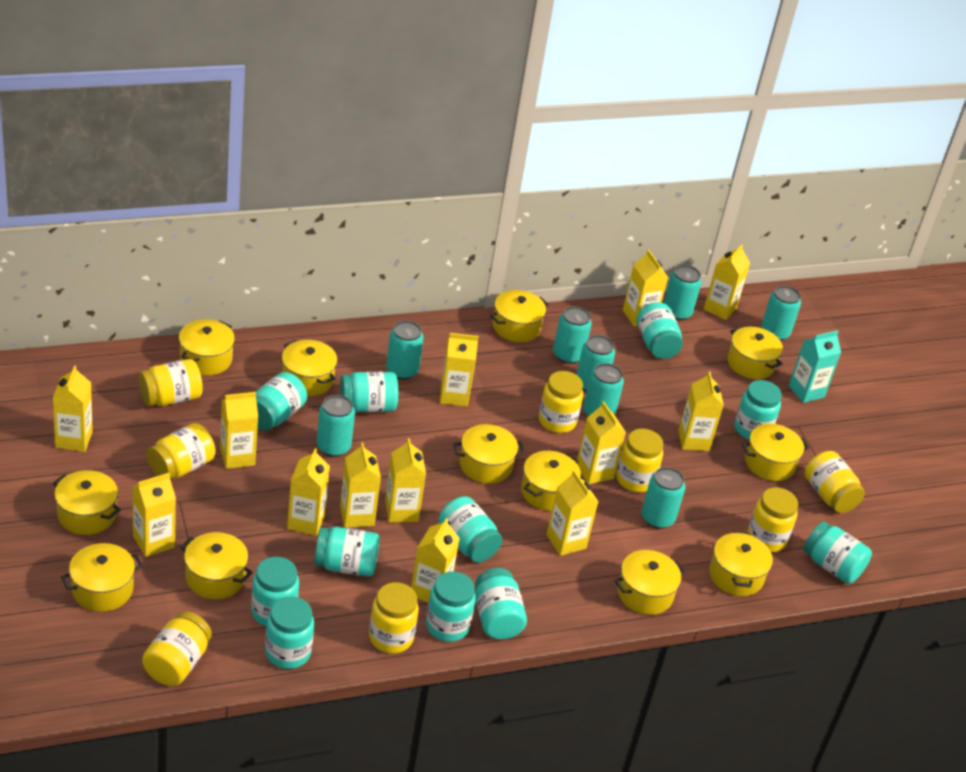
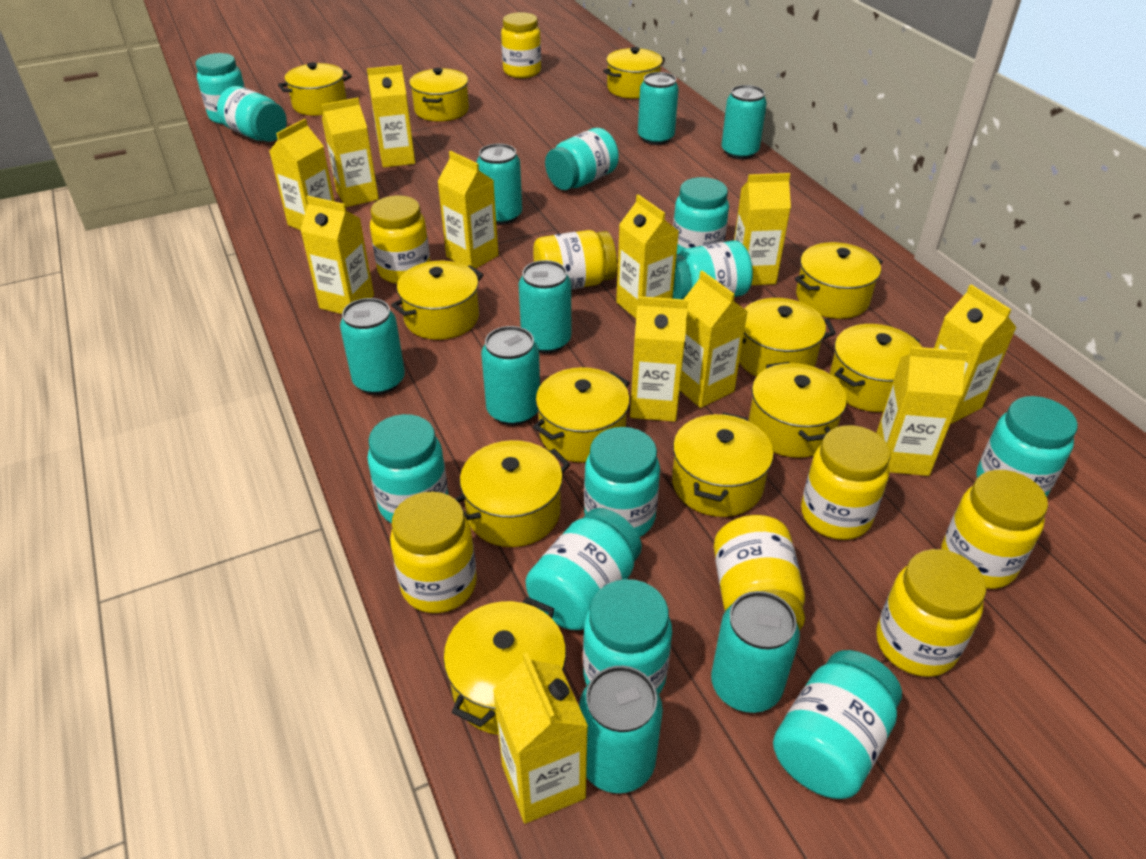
turquoise carton: 1 -> 0
yellow carton: 13 -> 12

